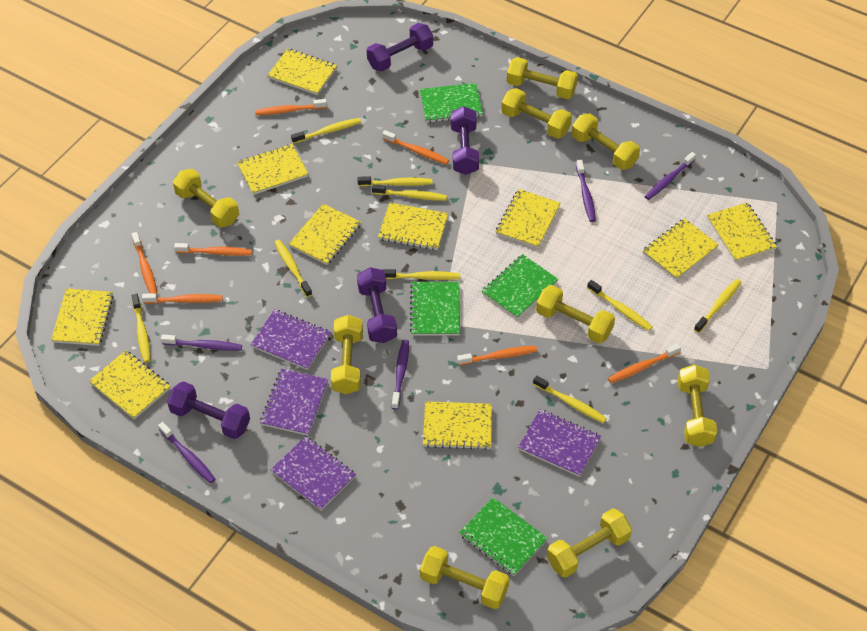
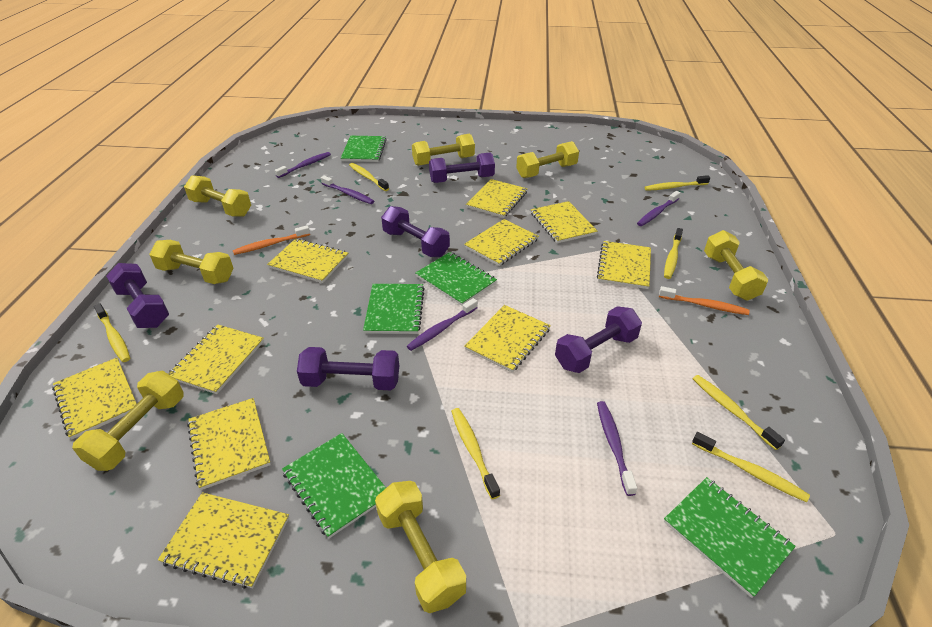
green notebook: 4 -> 5
orange toothbrush: 7 -> 2
purple dumbbell: 4 -> 5
purple notebook: 4 -> 0
yellow dumbbell: 9 -> 7
yellow toothbrush: 9 -> 7

